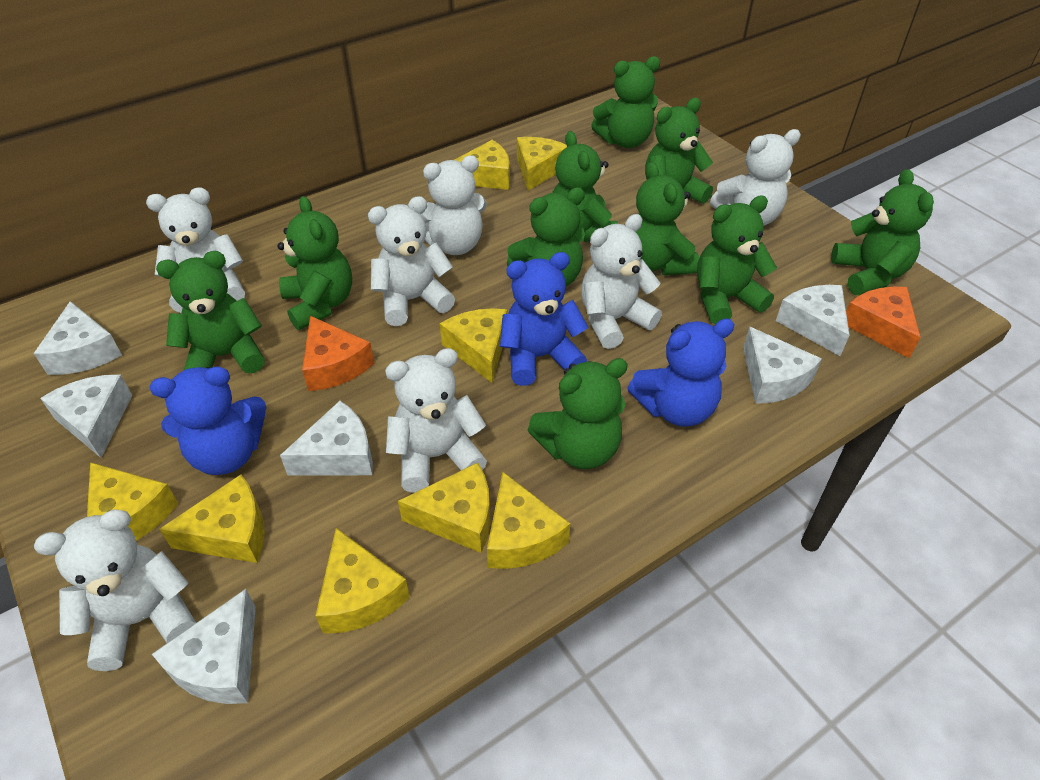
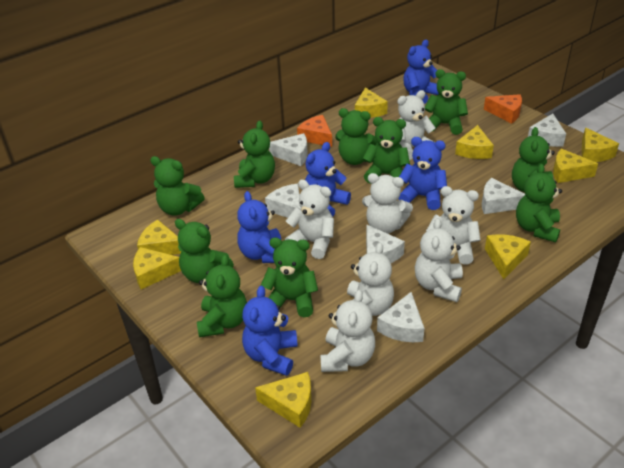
blue teddy bear: 3 -> 5

